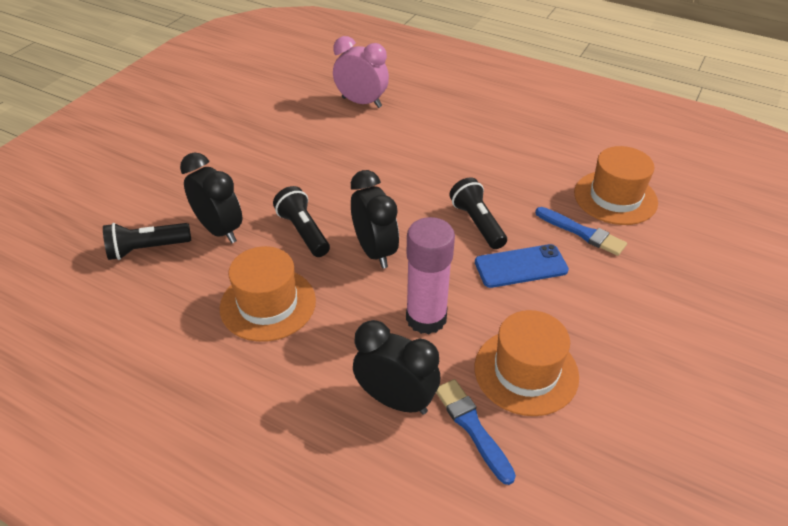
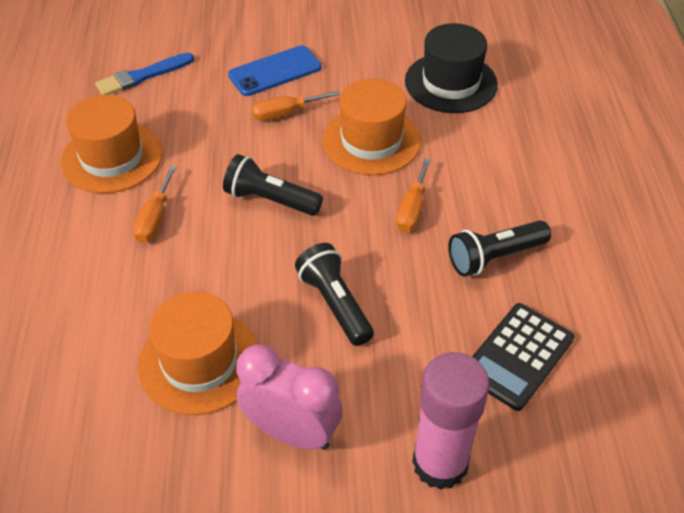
black calculator: 0 -> 1
black clock: 3 -> 0
black hat: 0 -> 1
blue brush: 2 -> 1
orange screwdriver: 0 -> 3

